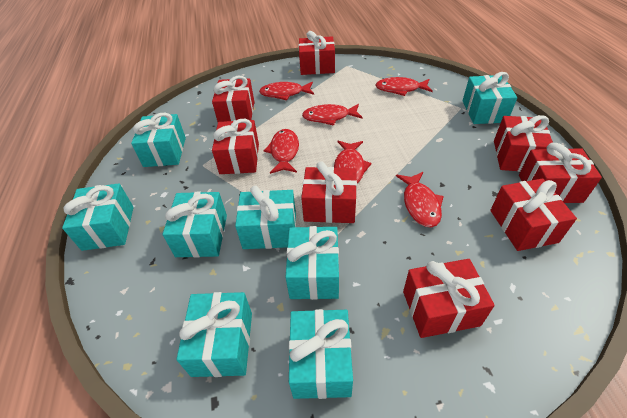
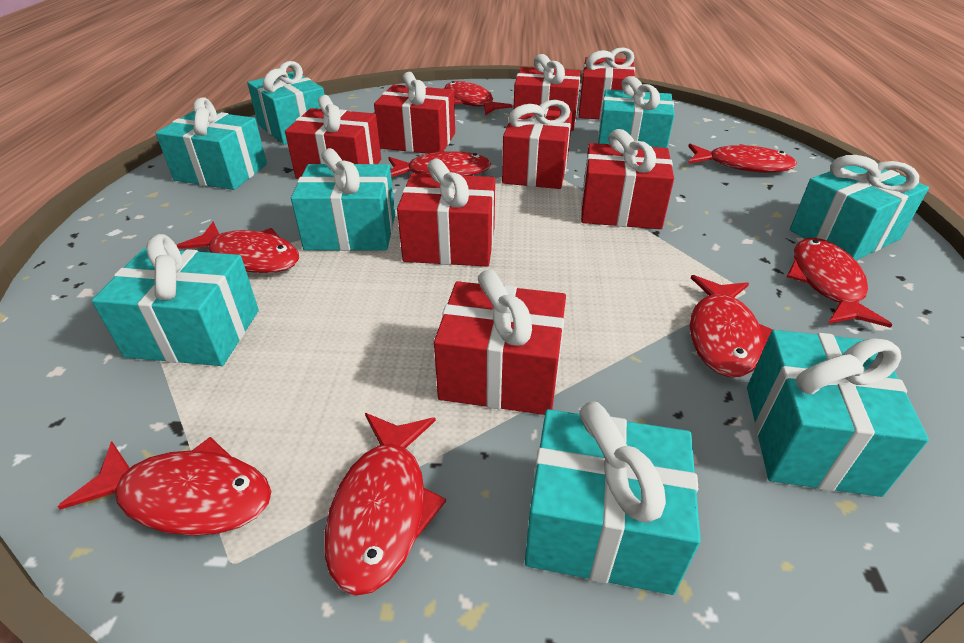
red fish: 6 -> 8

